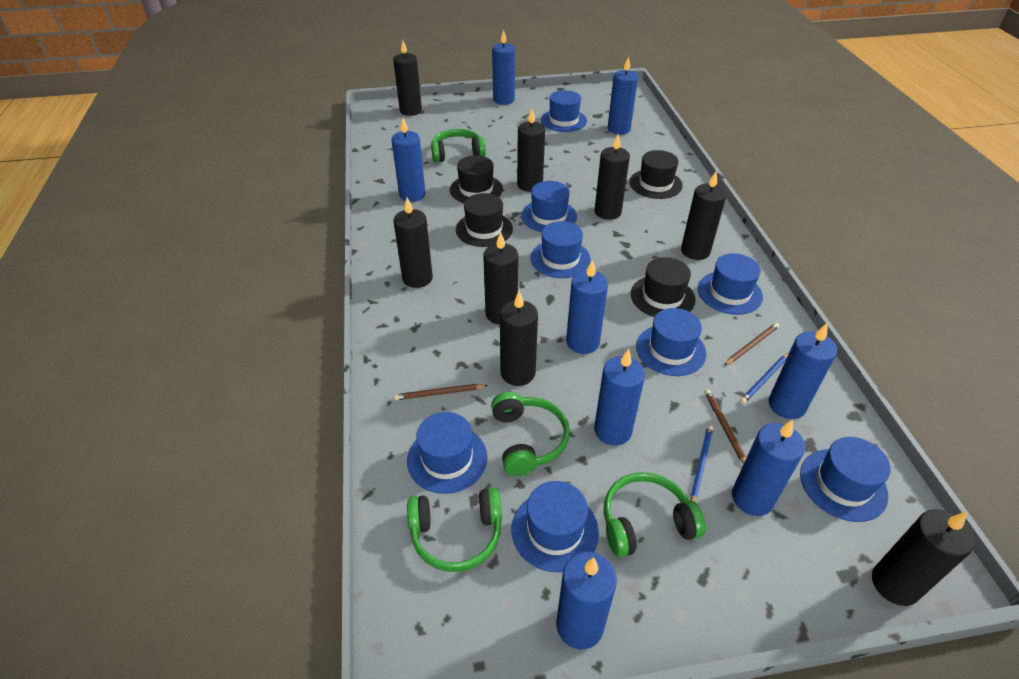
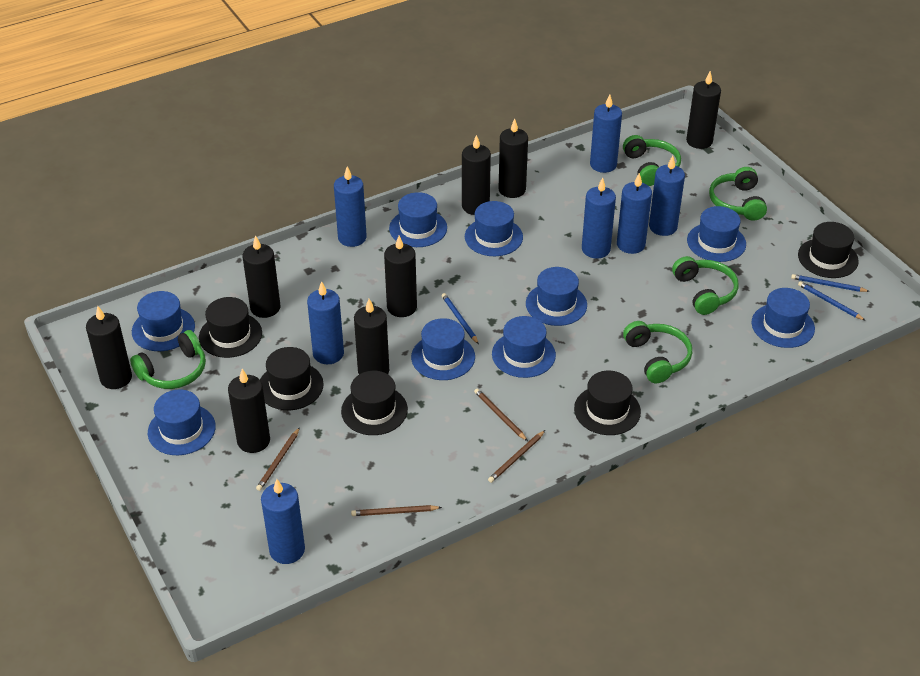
black hat: 4 -> 5
blue candle: 8 -> 7
blue hat: 8 -> 9
blue pencil: 2 -> 3
brown pencil: 3 -> 4
green headphones: 4 -> 5

